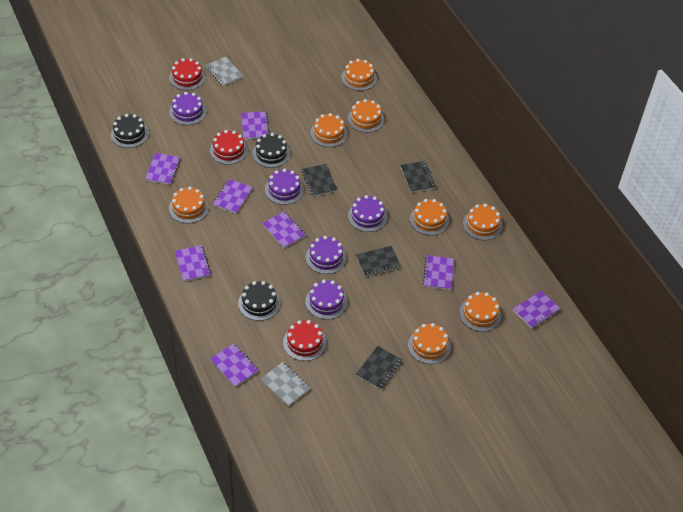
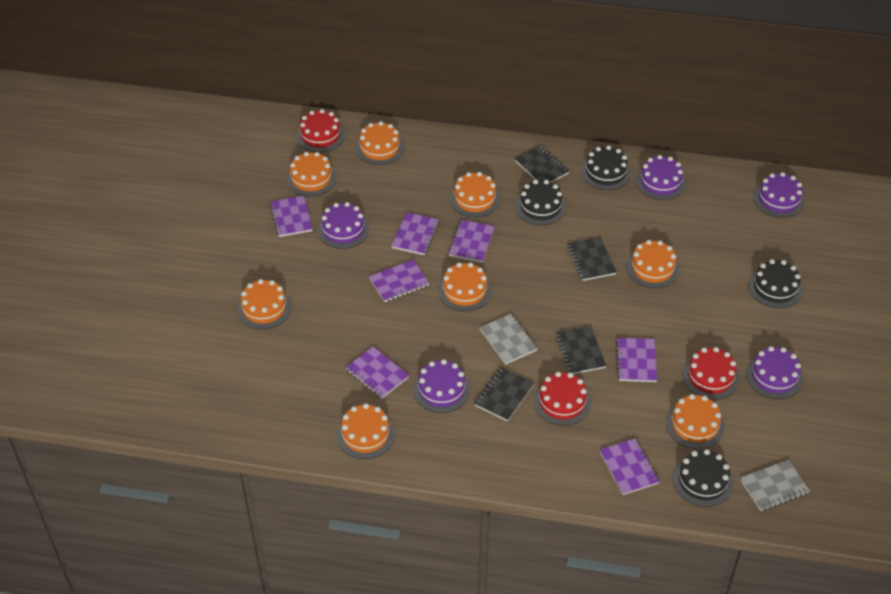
black cake: 3 -> 4
purple notebook: 8 -> 7

